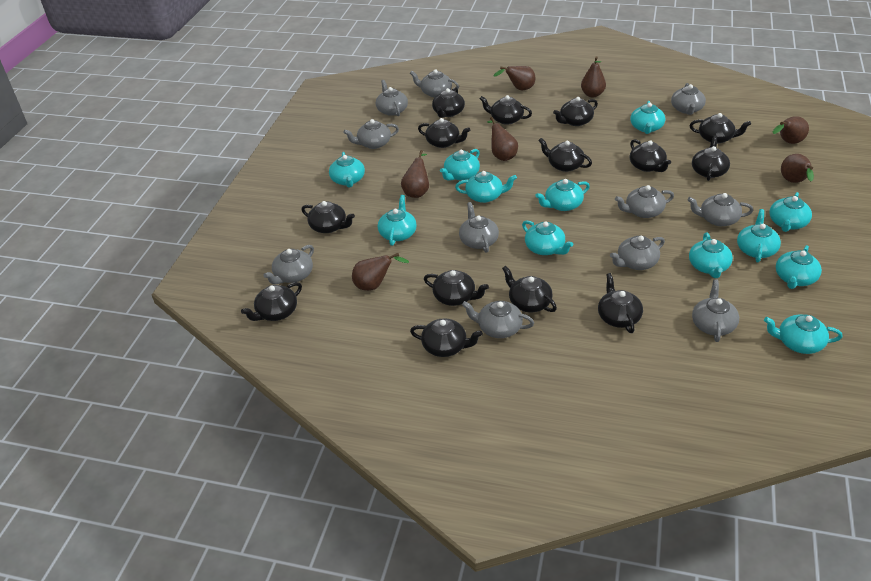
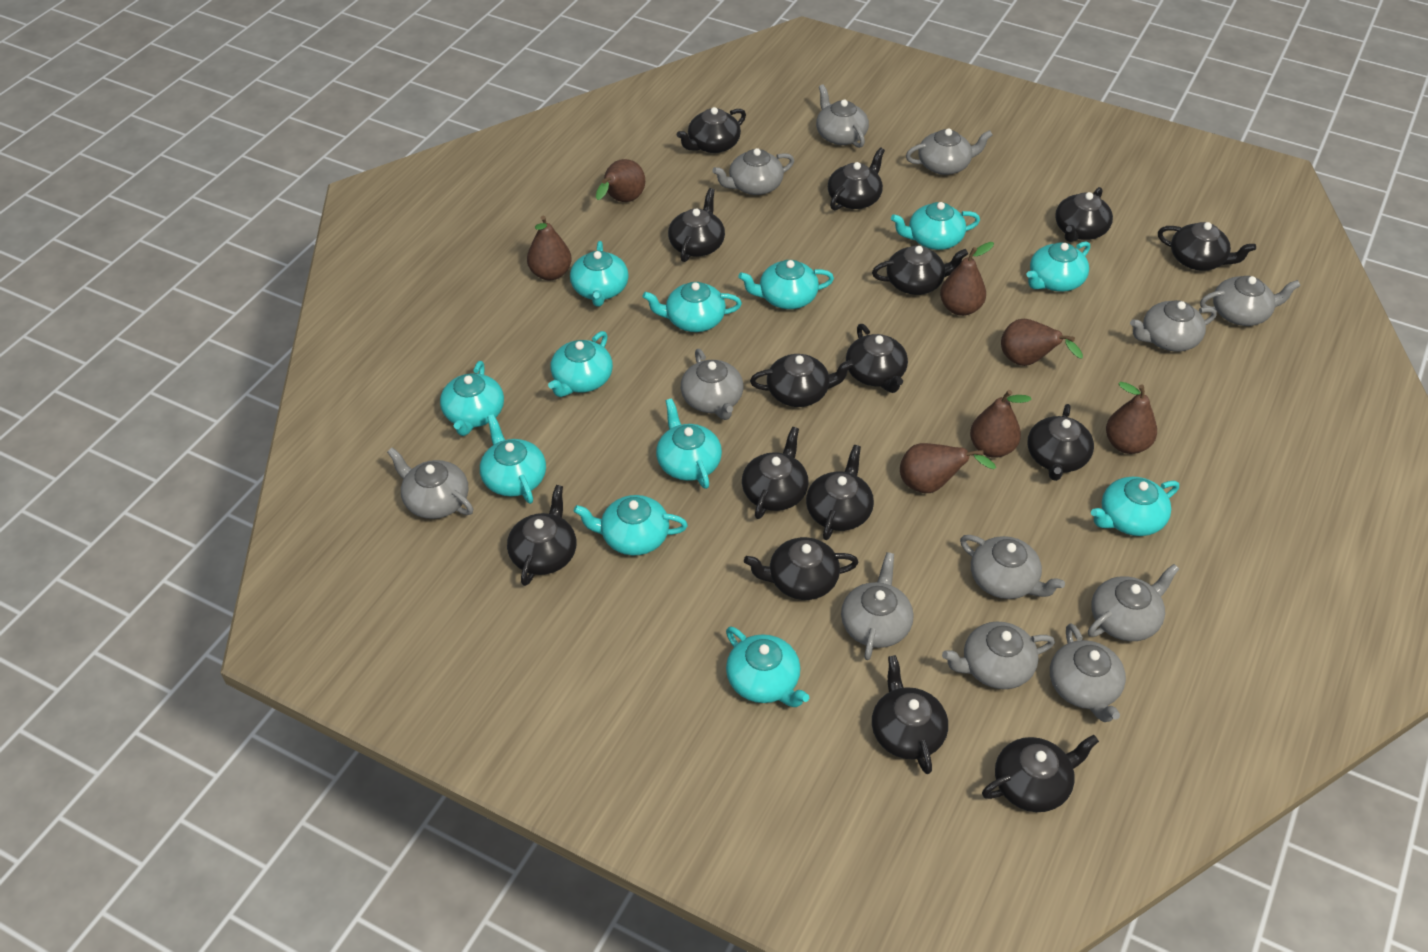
black teapot: 14 -> 15
grey teapot: 11 -> 12

